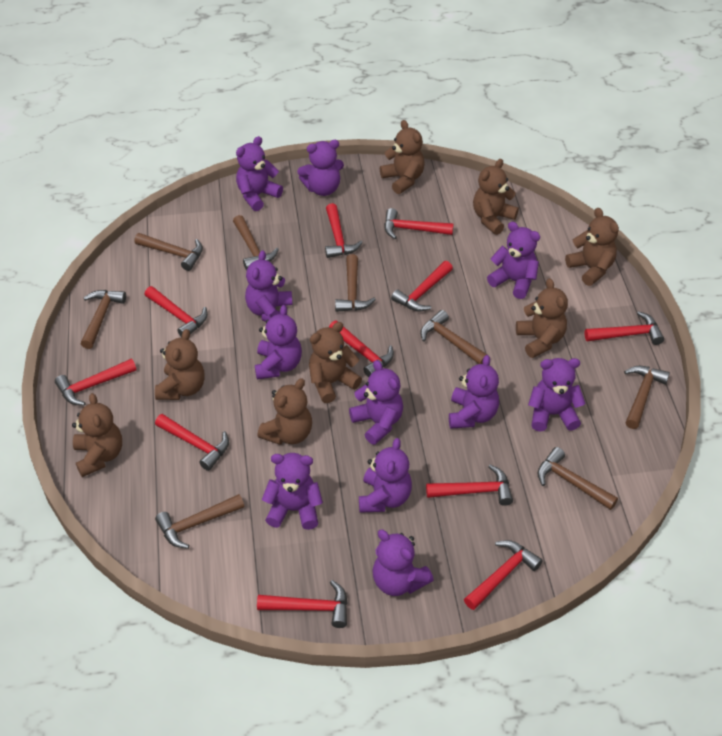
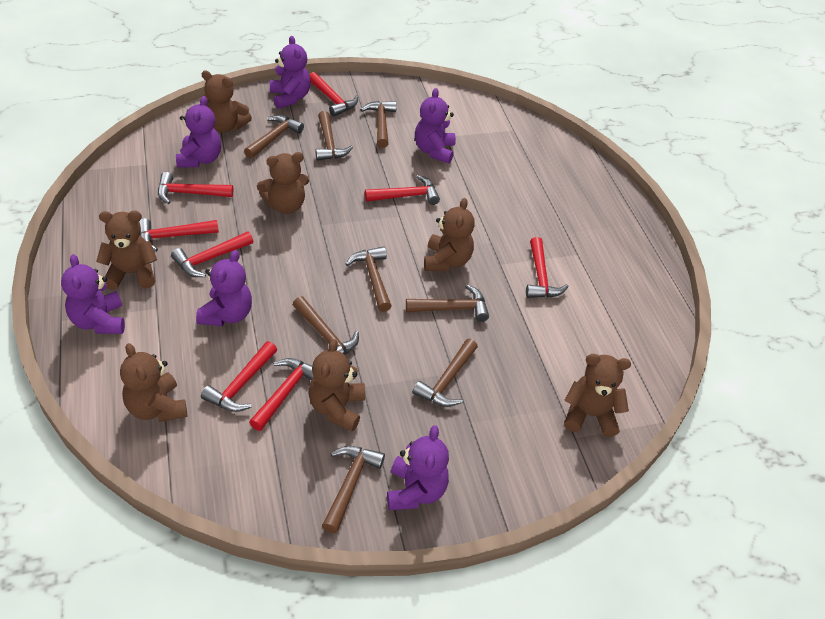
brown teddy bear: 8 -> 7
purple teddy bear: 11 -> 6
red hammer: 11 -> 8

